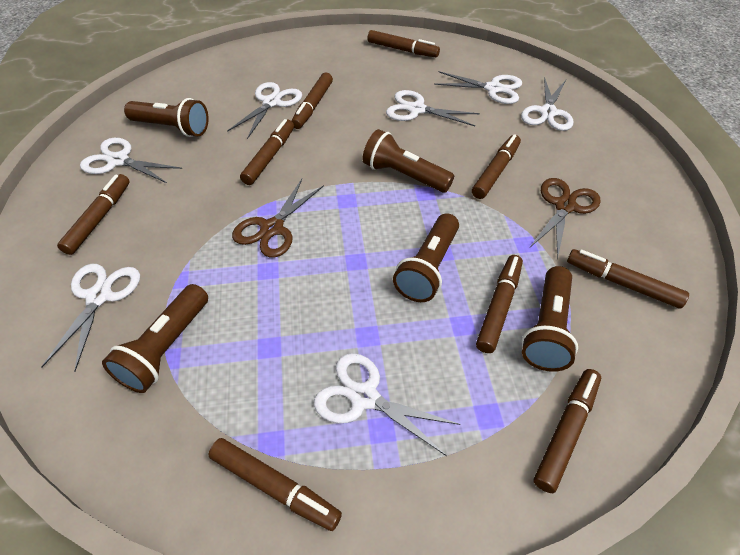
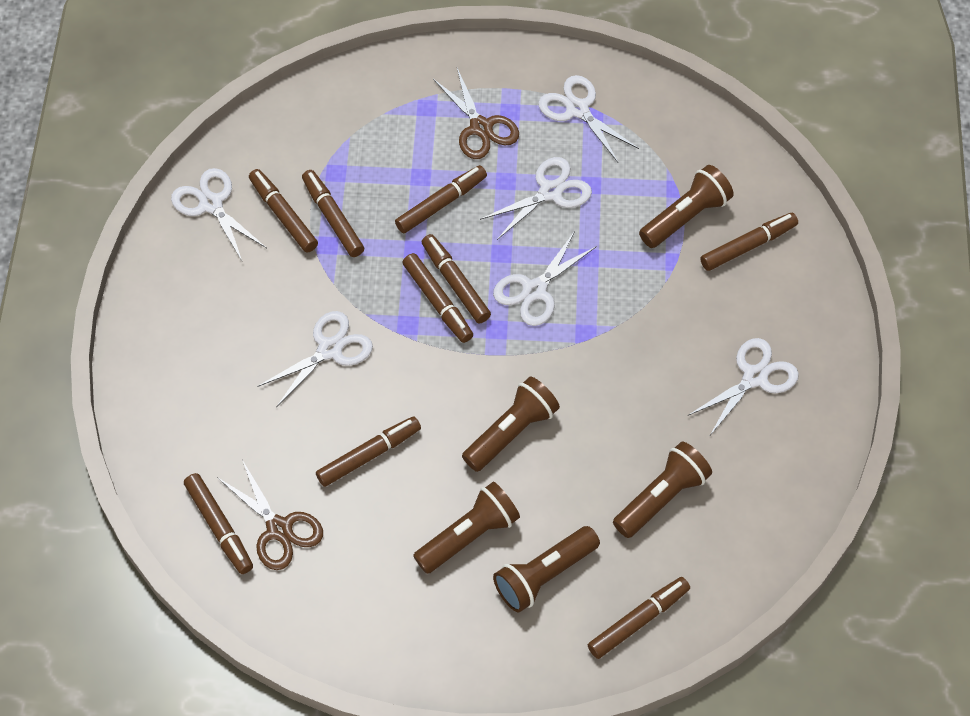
white scissors: 7 -> 6

